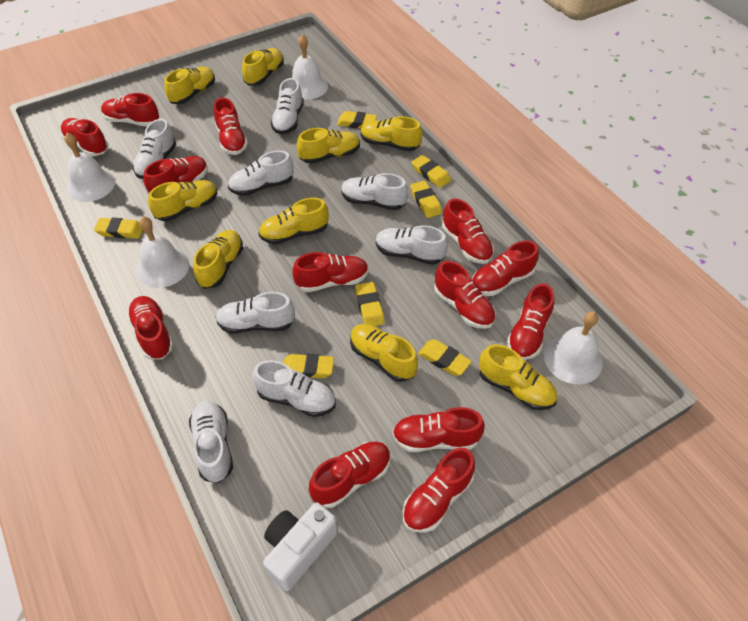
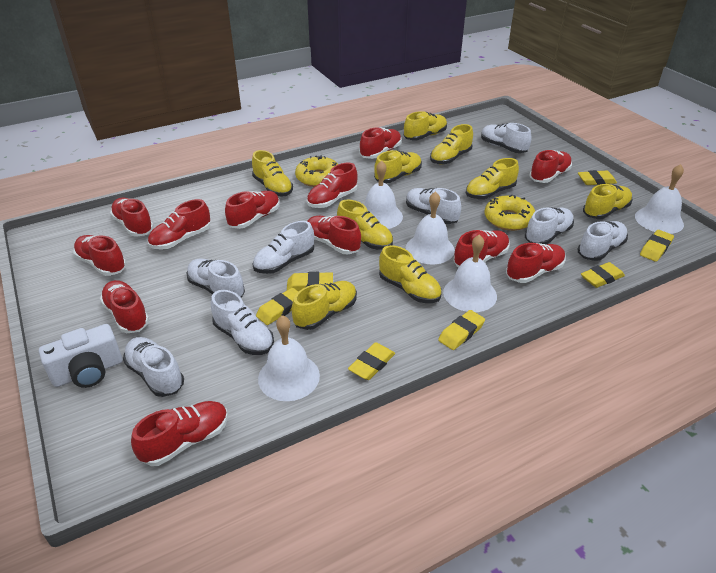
red shoe: 13 -> 12
white bell: 4 -> 5
yellow donut: 0 -> 2

